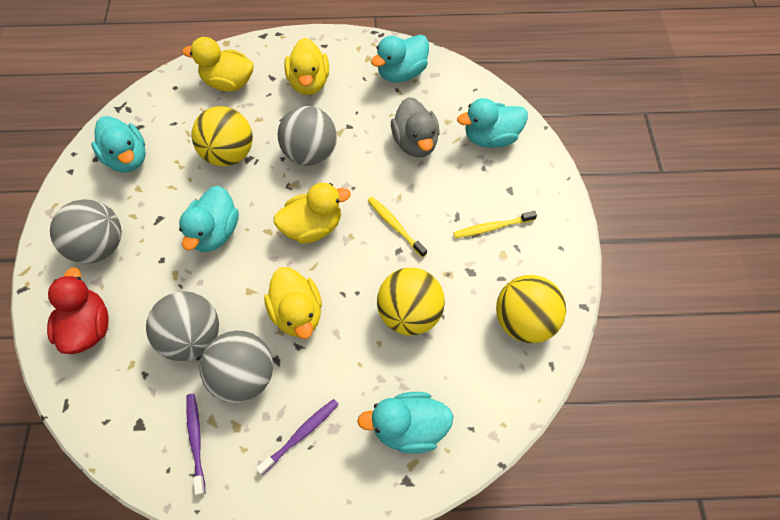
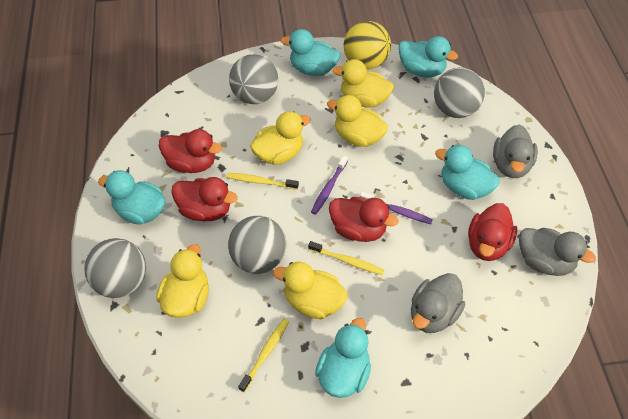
grey duck: 1 -> 3
red duck: 1 -> 4
yellow ball: 3 -> 1
yellow duck: 4 -> 5
yellow toothbrush: 2 -> 3

